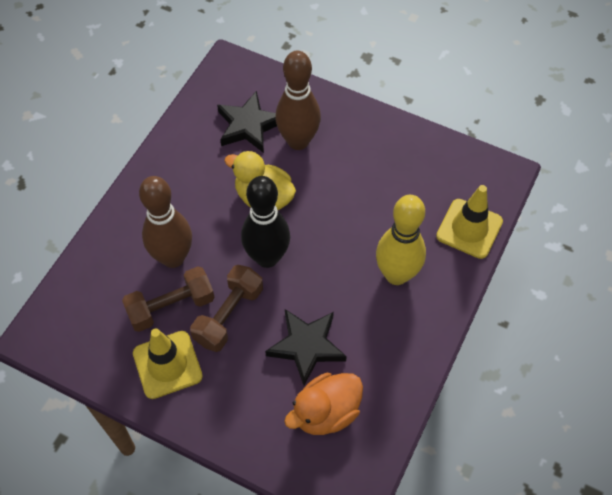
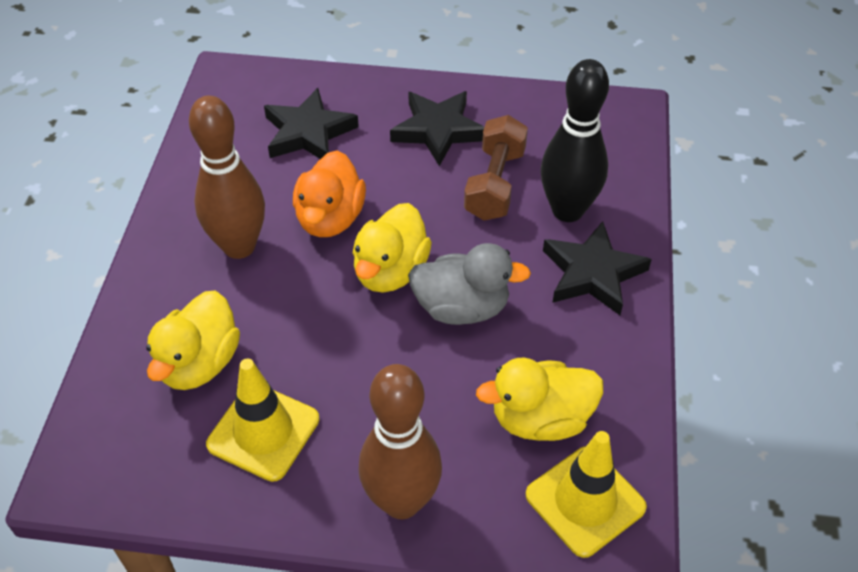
black star: 2 -> 3
brown dumbbell: 2 -> 1
grey duck: 0 -> 1
yellow bowling pin: 1 -> 0
yellow duck: 1 -> 3

